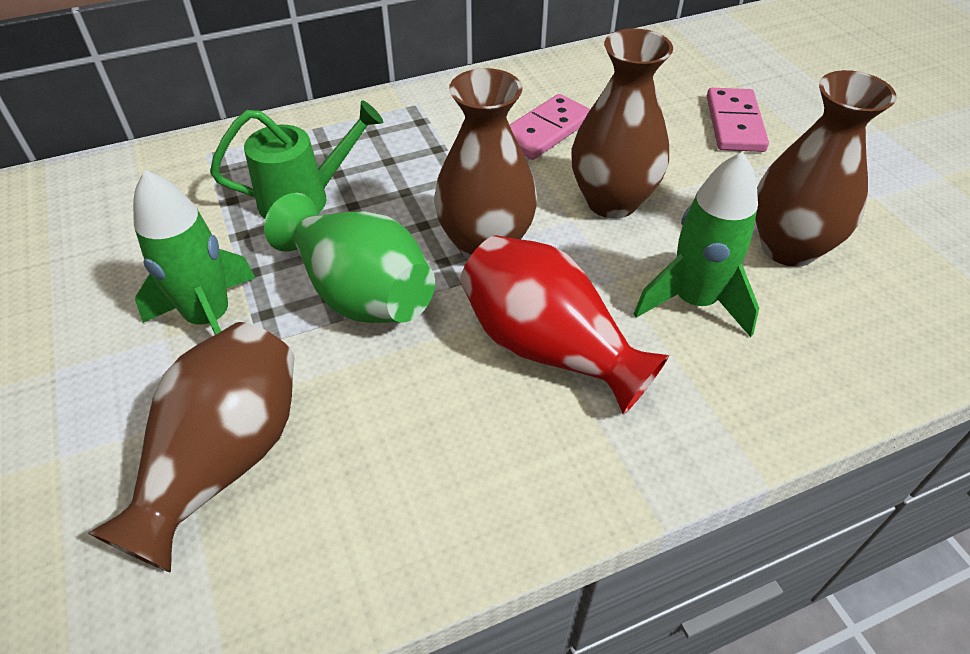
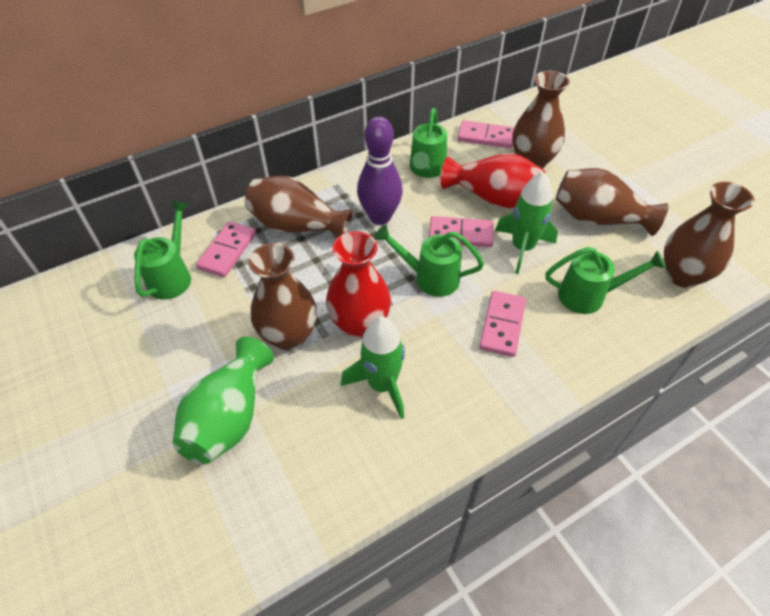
brown vase: 4 -> 5
green watering can: 1 -> 4
pink domino: 2 -> 4
purple bowling pin: 0 -> 1
red vase: 1 -> 2

